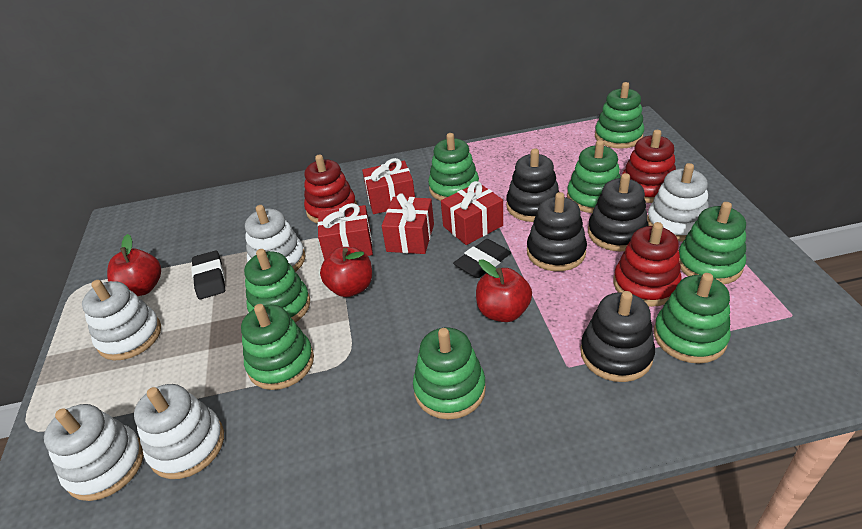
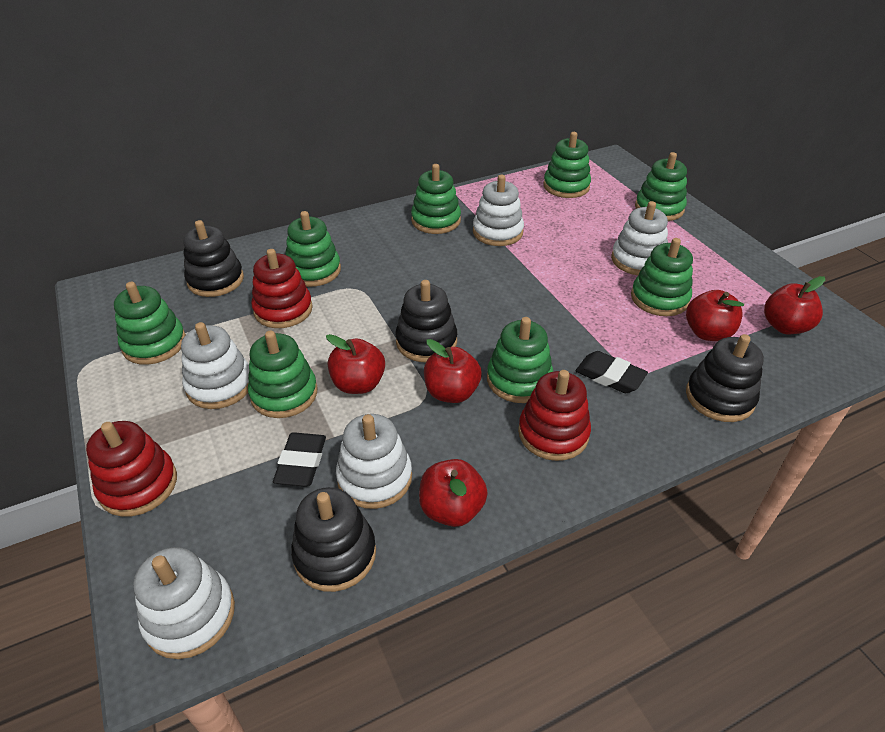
red apple: 3 -> 5
red gift: 4 -> 0

